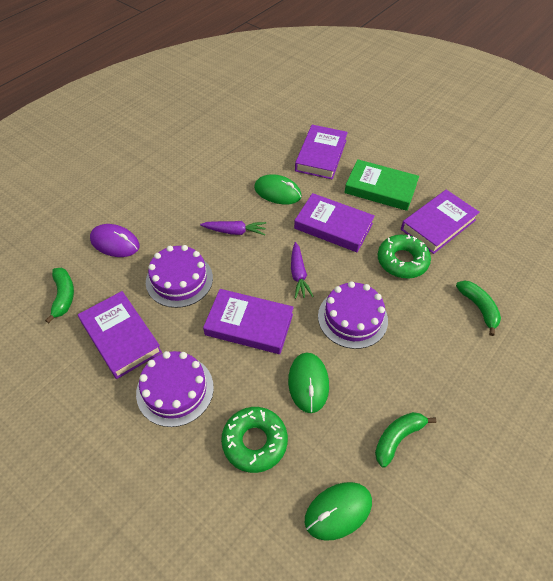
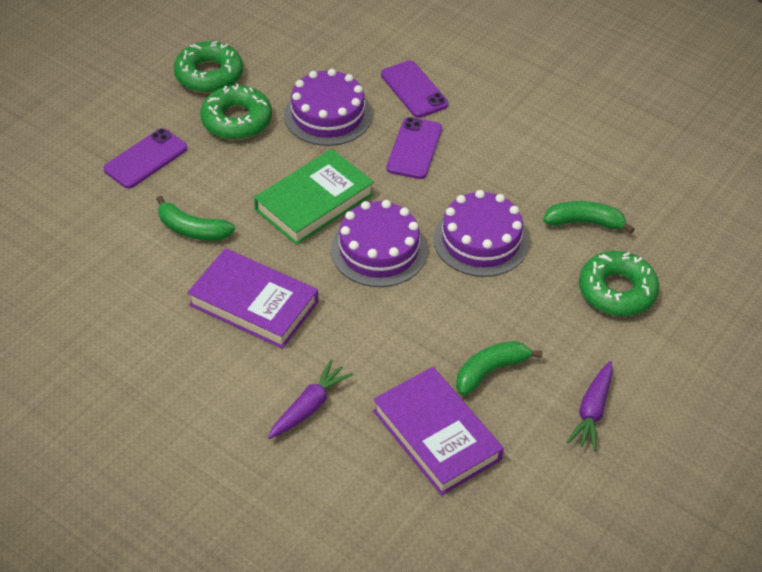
green donut: 2 -> 3
green mouse: 3 -> 0
purple book: 5 -> 2
purple mouse: 1 -> 0
purple phone: 0 -> 3

